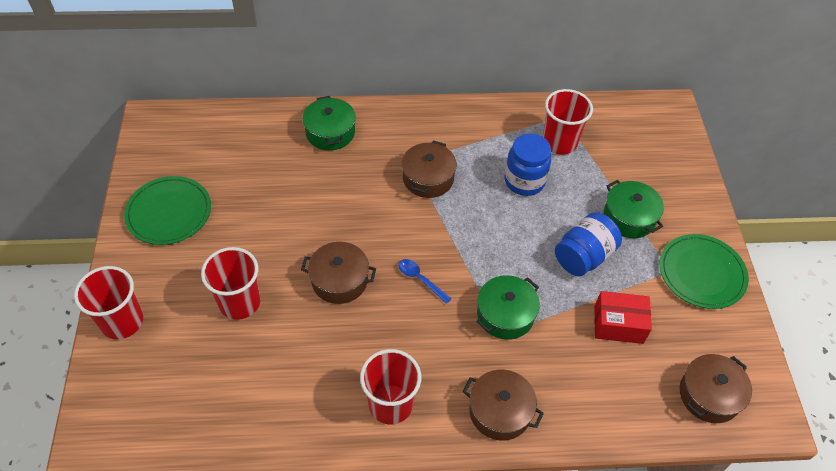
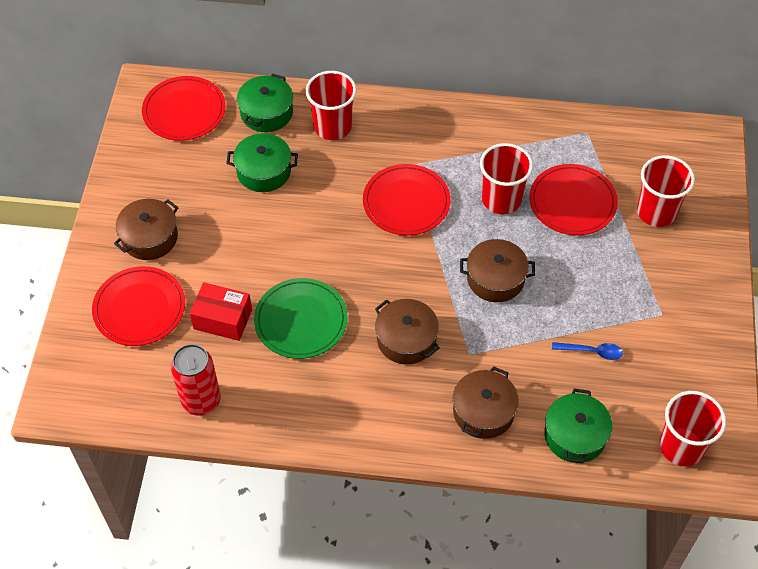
blue jar: 2 -> 0
green plate: 2 -> 1
red can: 0 -> 1
red plate: 0 -> 4

